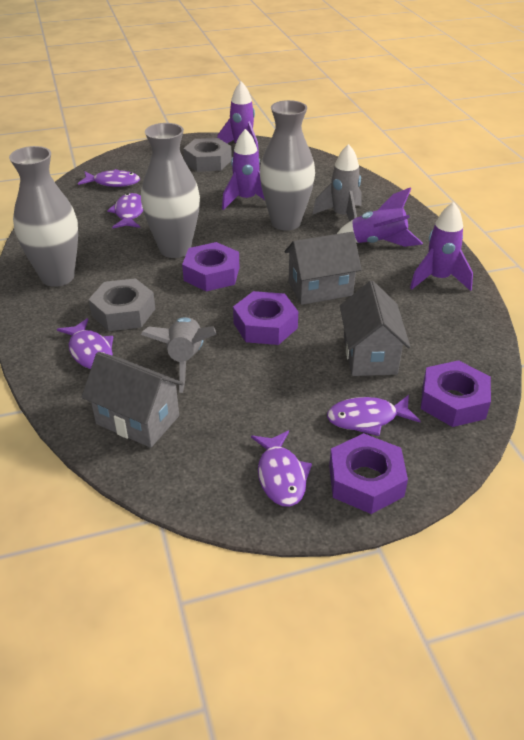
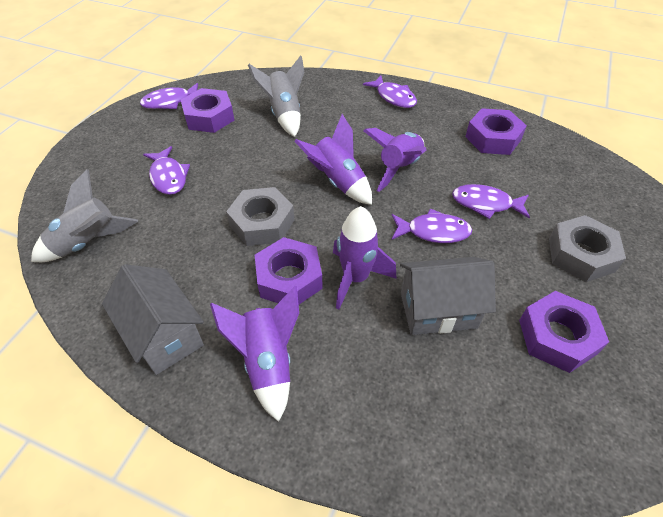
grey house: 3 -> 2
grey vase: 3 -> 0

